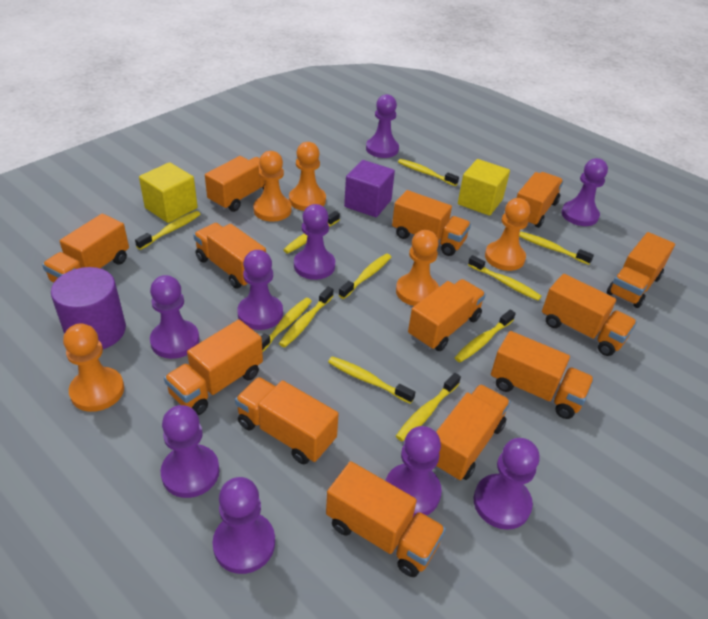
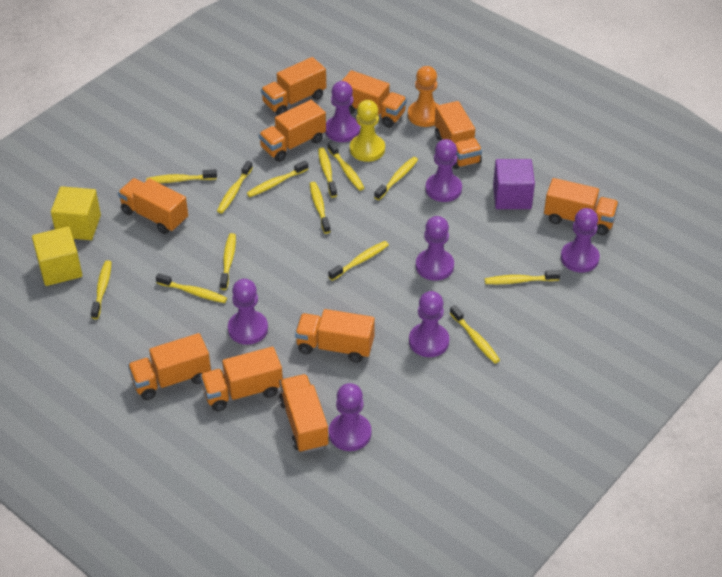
orange pawn: 5 -> 1
orange truck: 13 -> 10
purple cylinder: 1 -> 0
purple pawn: 9 -> 7
yellow pawn: 0 -> 1
yellow toothbrush: 11 -> 13

